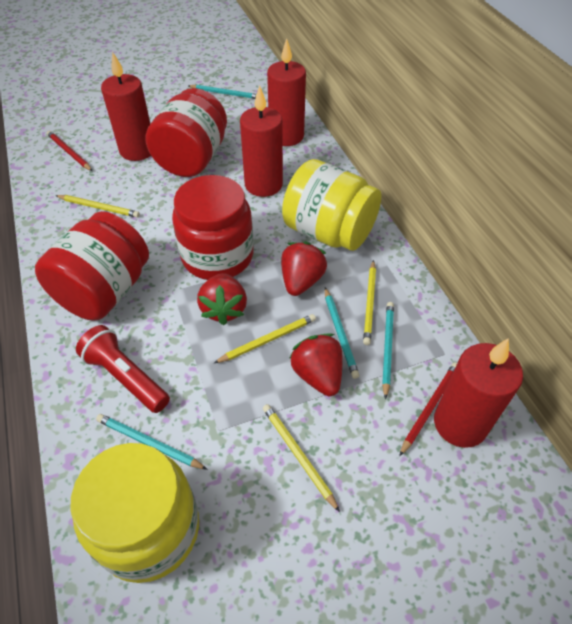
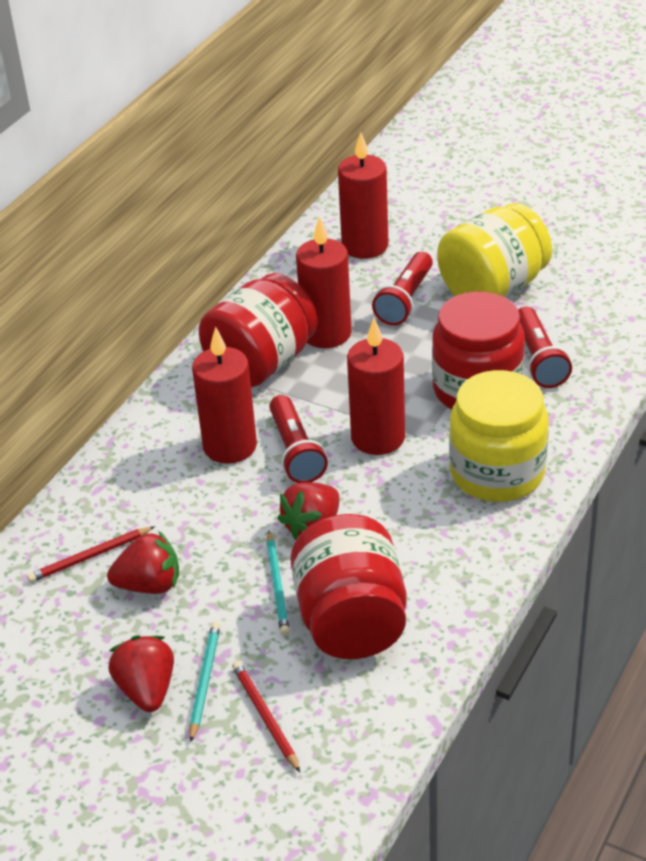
red flashlight: 1 -> 3
turquoise pencil: 4 -> 2
yellow pencil: 4 -> 0

